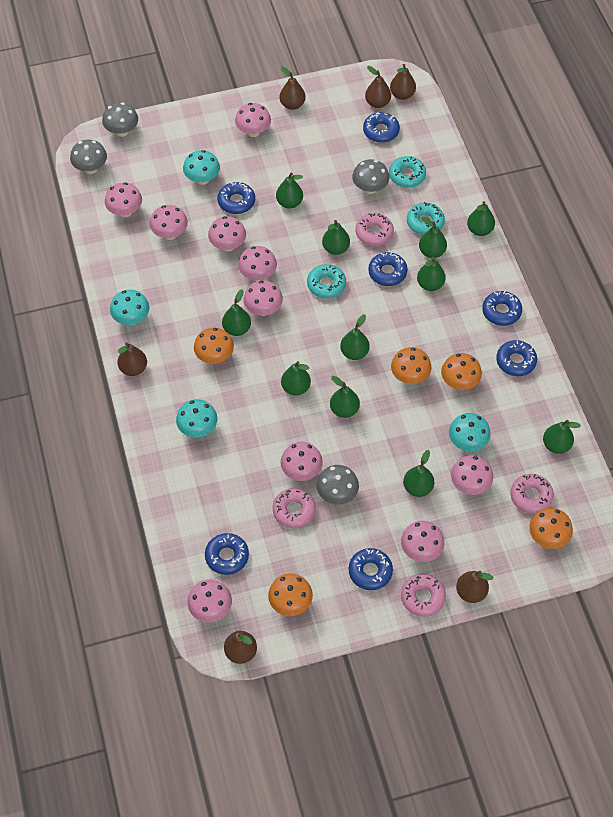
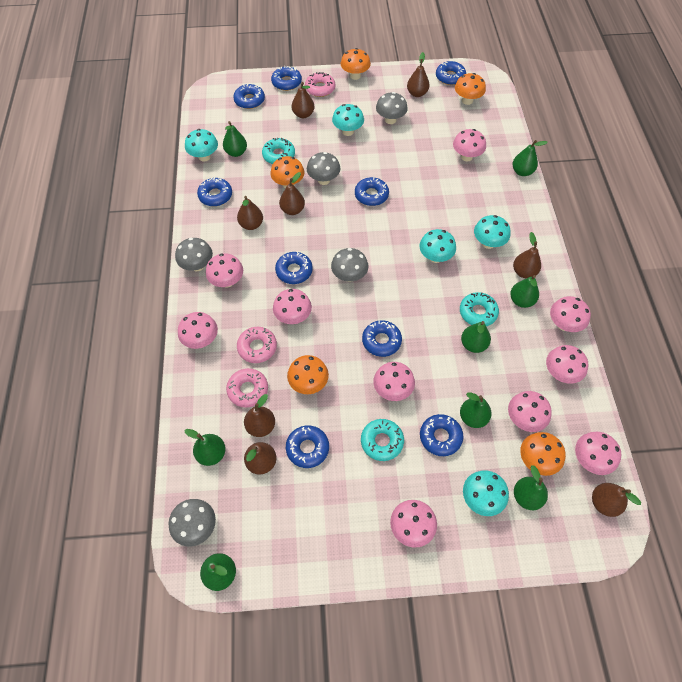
blue donut: 7 -> 9
brown pear: 6 -> 8
green pear: 11 -> 8
grey mushroom: 4 -> 5
pink donut: 4 -> 3
turquoise mushroom: 4 -> 5

